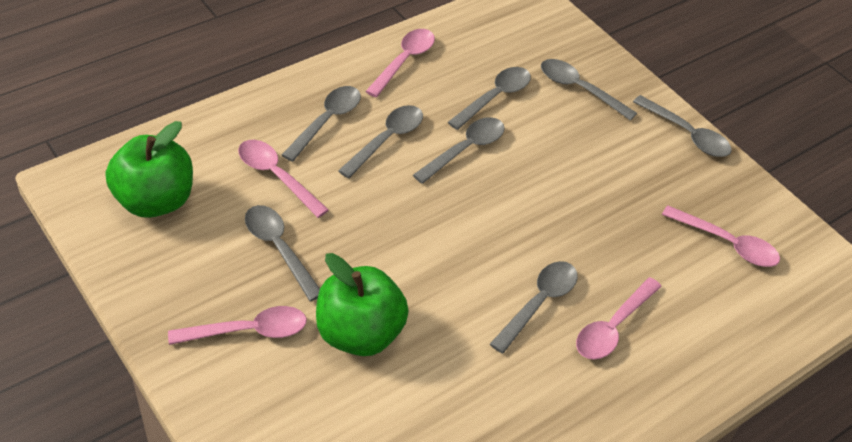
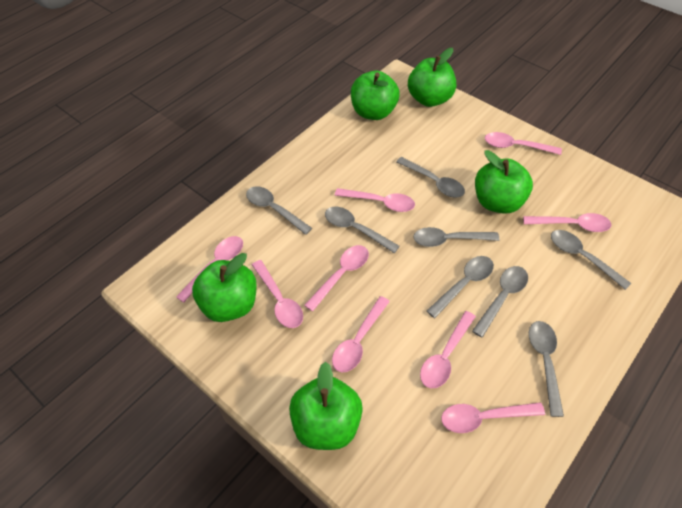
green apple: 2 -> 5
pink spoon: 5 -> 9

